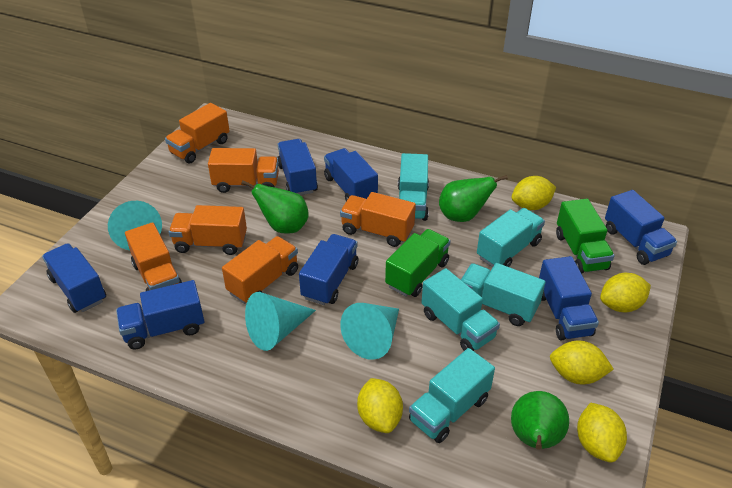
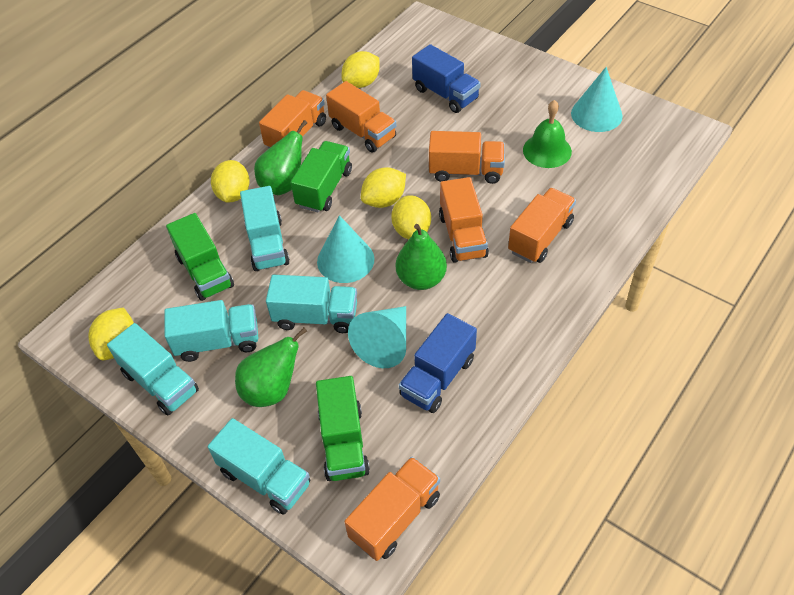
blue truck: 7 -> 2
green bell: 0 -> 1
green truck: 2 -> 3

